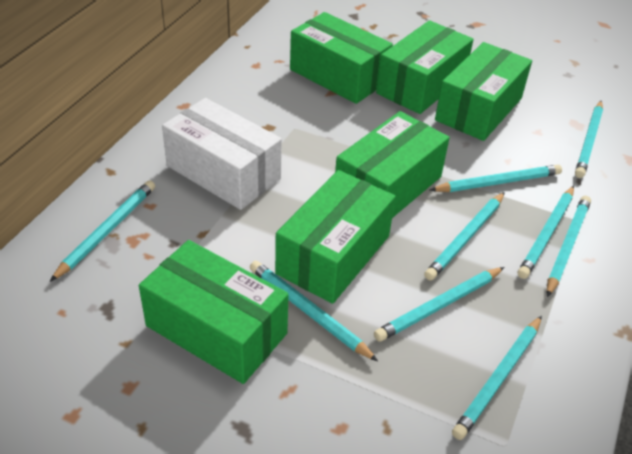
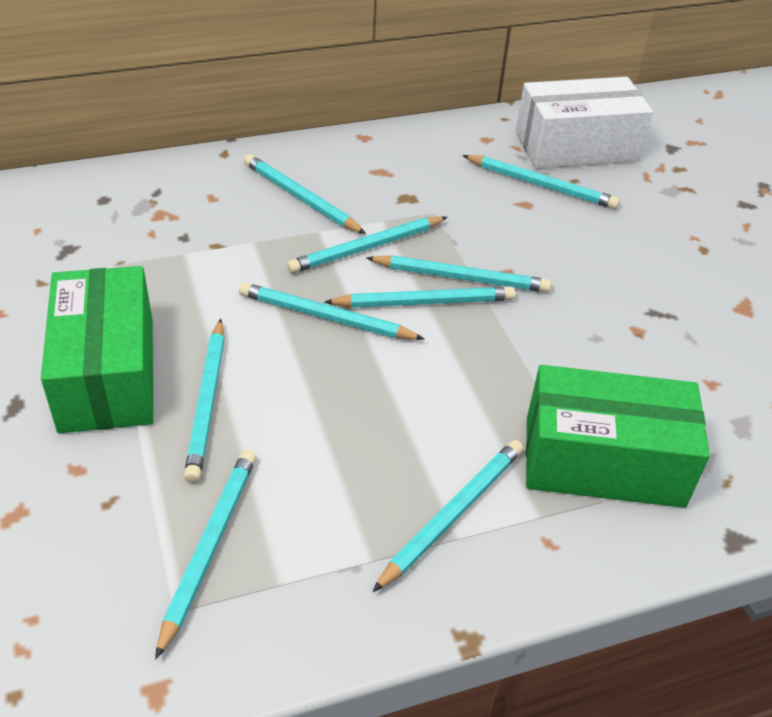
green box: 6 -> 2

